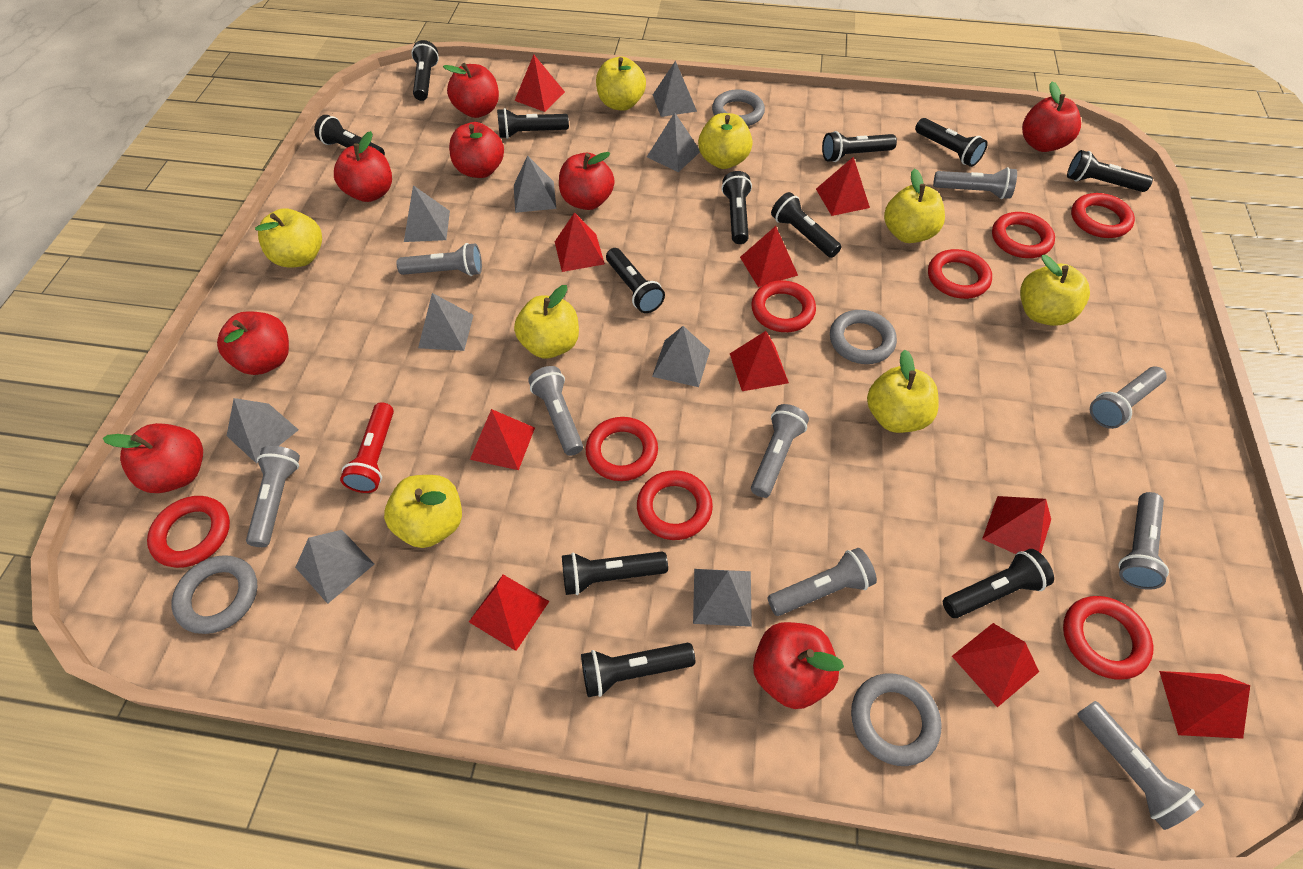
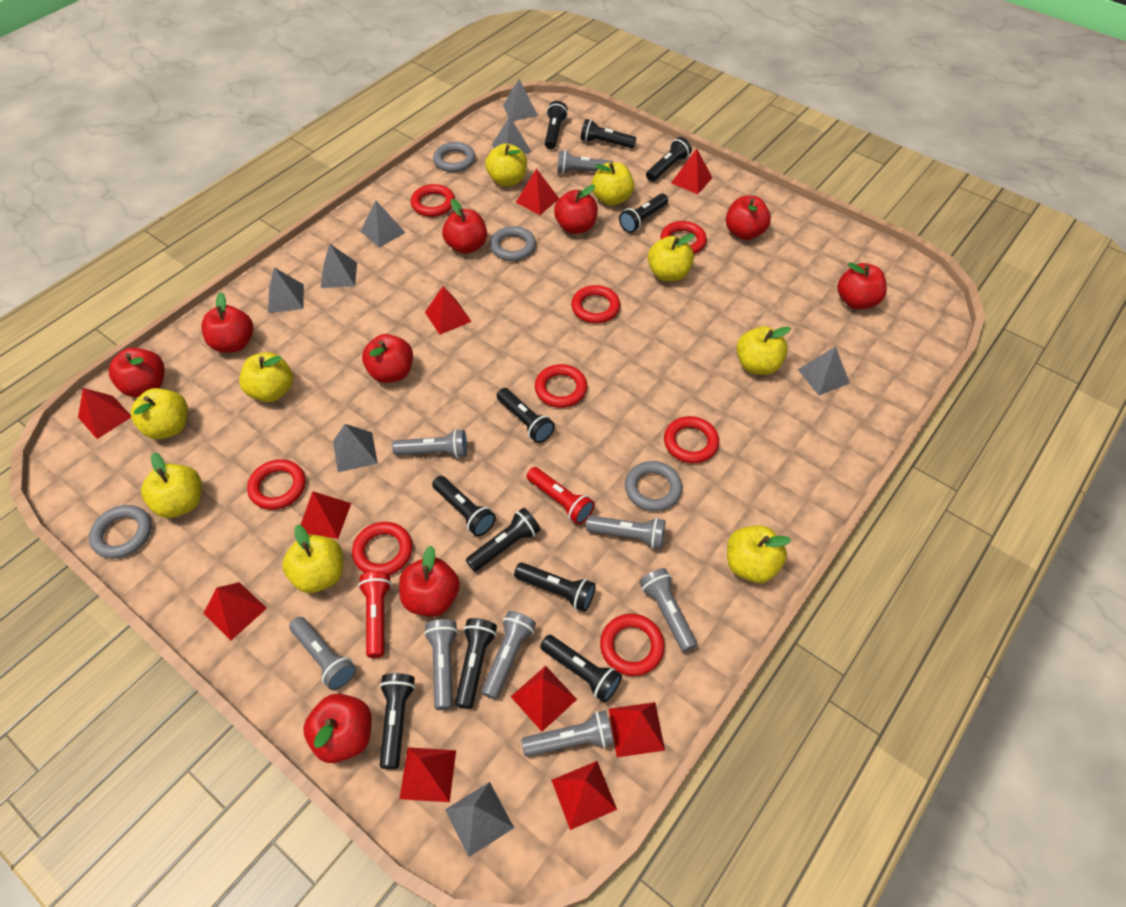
black flashlight: 12 -> 11
grey flashlight: 9 -> 8
grey pyramid: 9 -> 8
red apple: 8 -> 9
red flashlight: 1 -> 2
yellow apple: 8 -> 9

